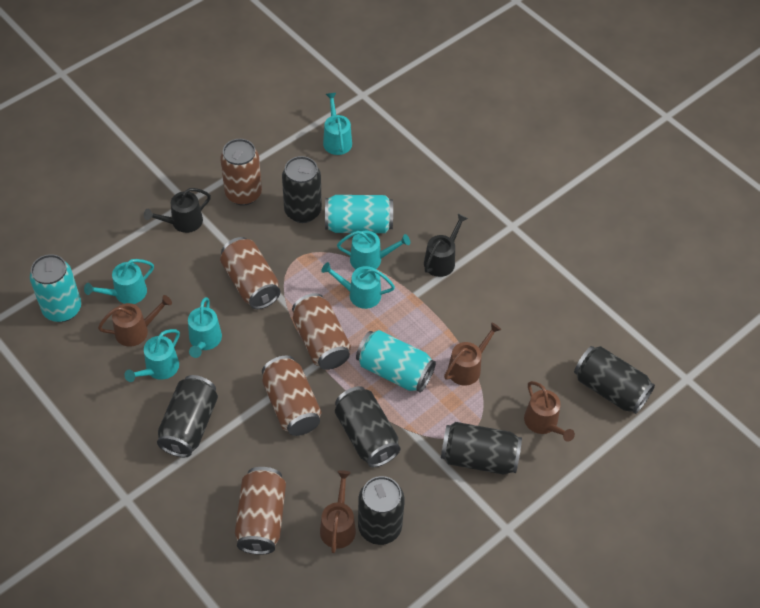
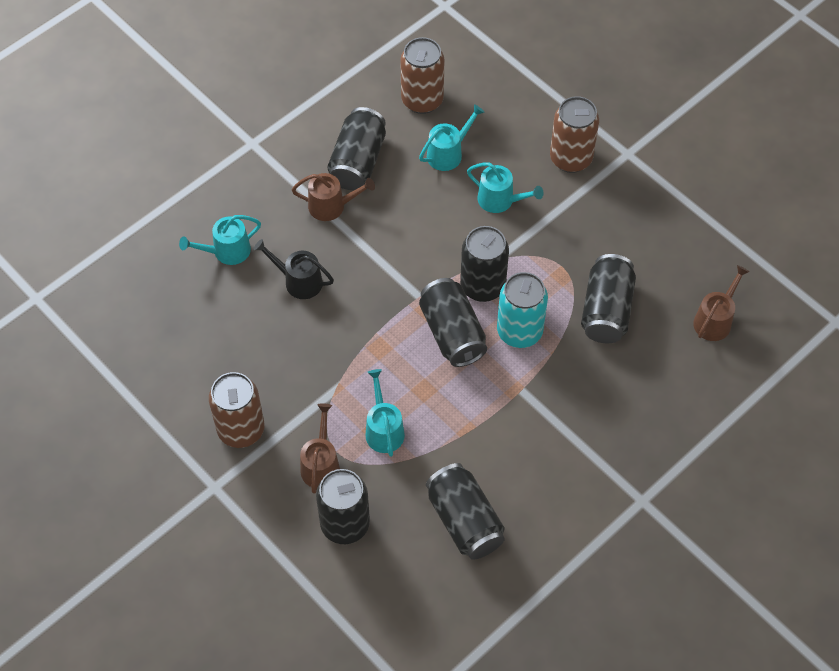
black watering can: 2 -> 1
brown can: 5 -> 3
brown watering can: 4 -> 3
turquoise can: 3 -> 1
turquoise watering can: 6 -> 4

